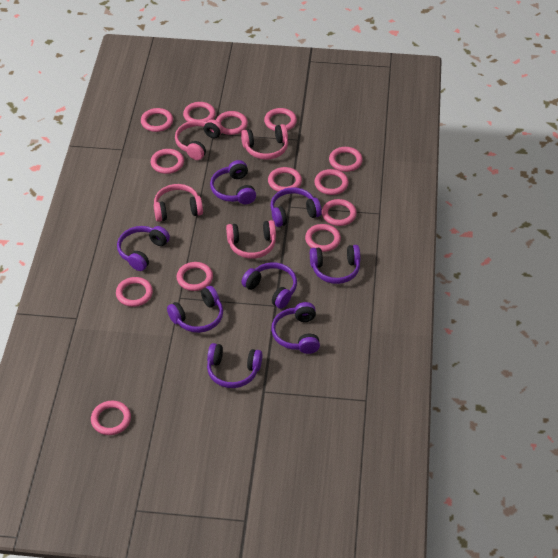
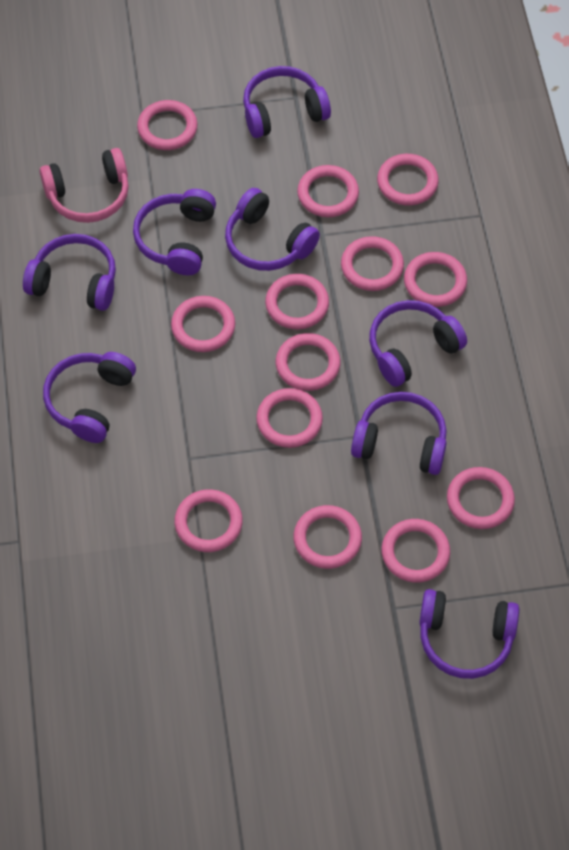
pink headphones: 4 -> 1

